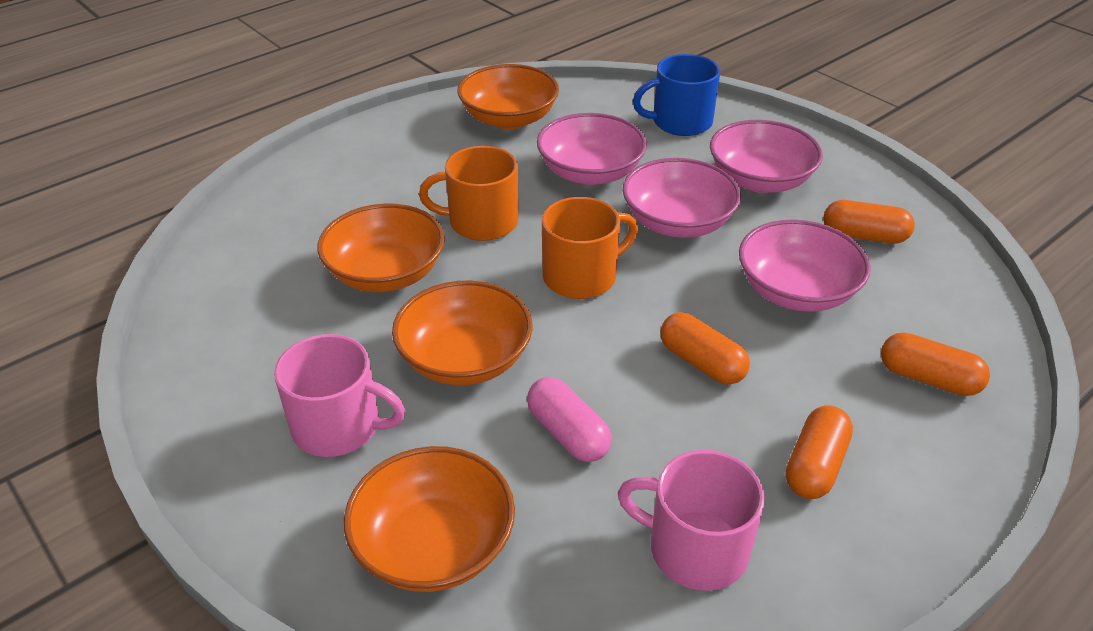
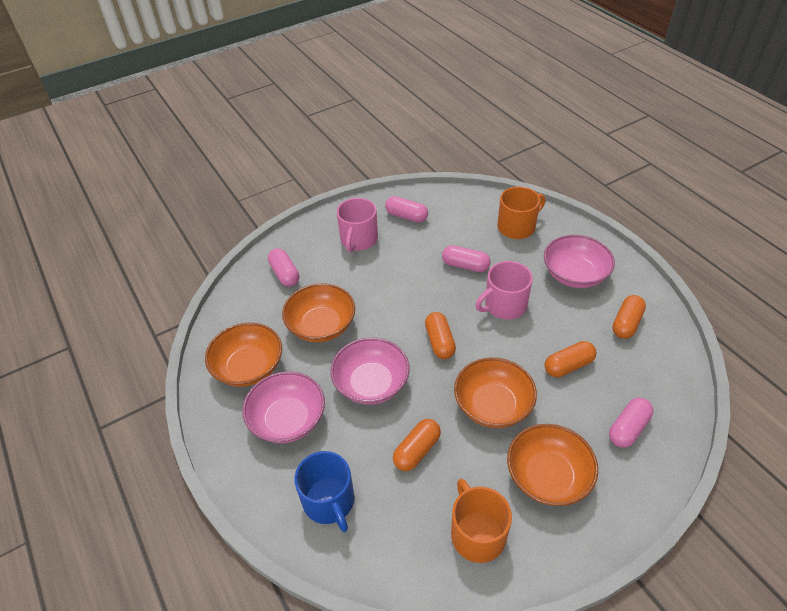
pink bowl: 4 -> 3
pink capsule: 1 -> 4

